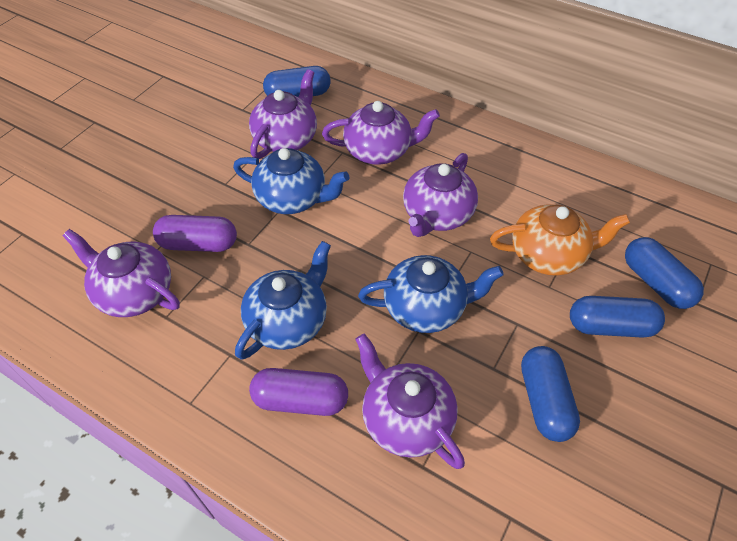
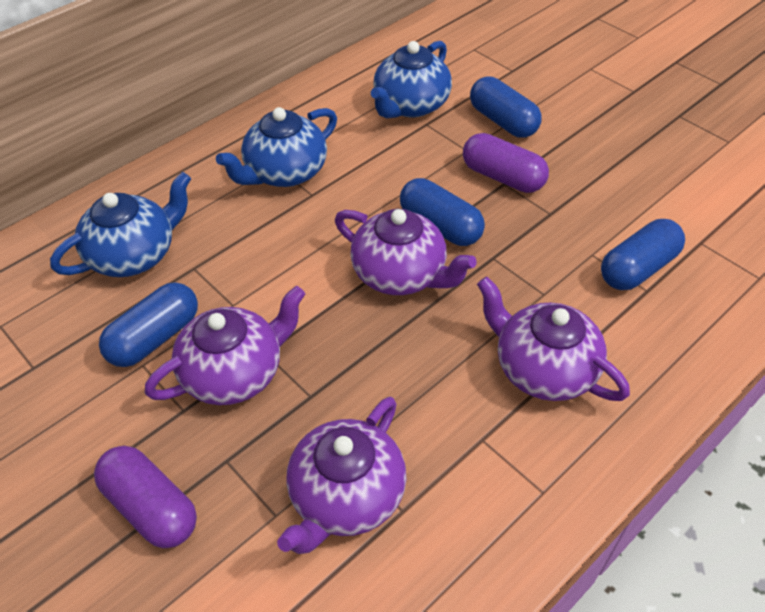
orange teapot: 1 -> 0
purple teapot: 5 -> 4

